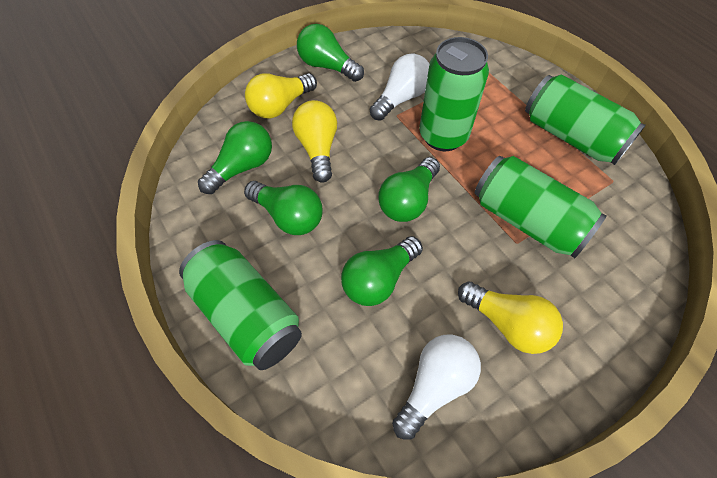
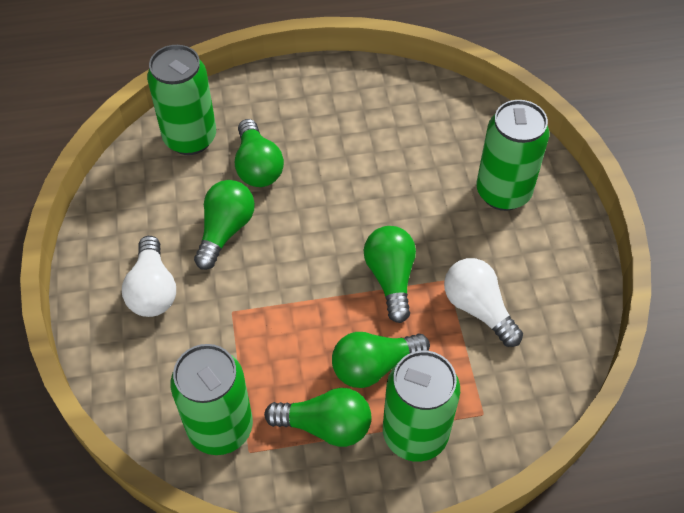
yellow light bulb: 3 -> 0

